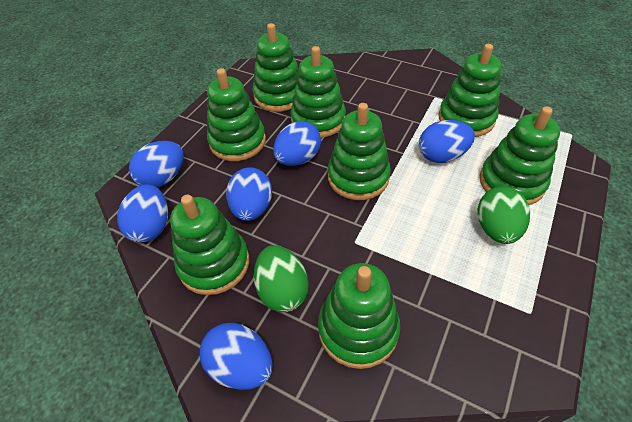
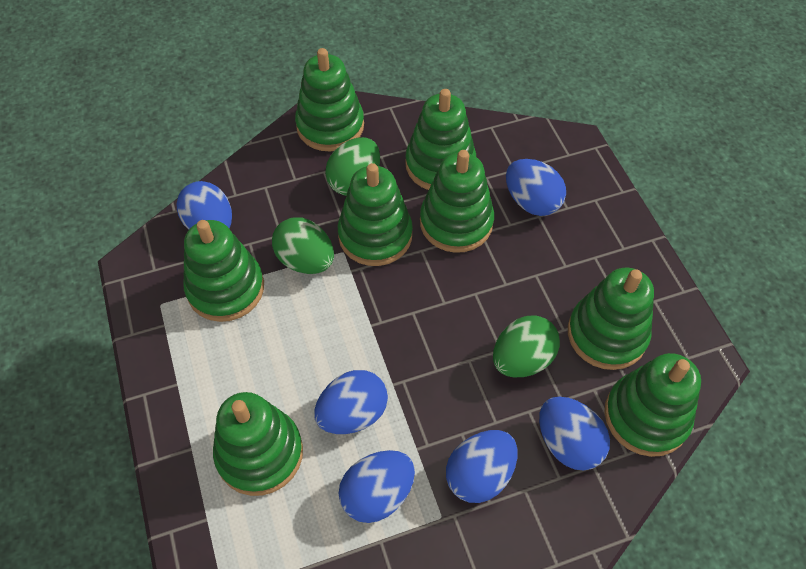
green egg: 2 -> 3

